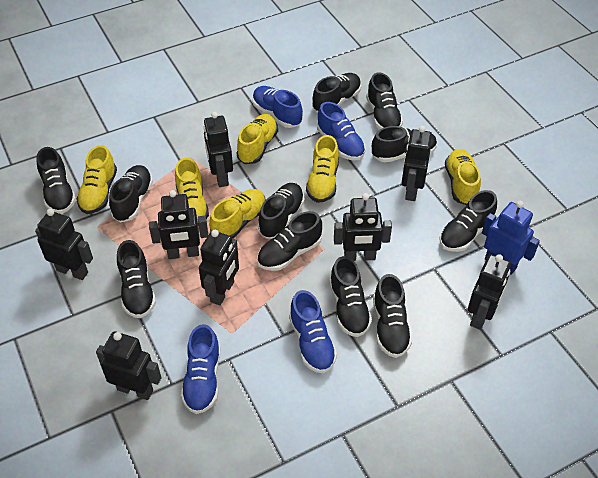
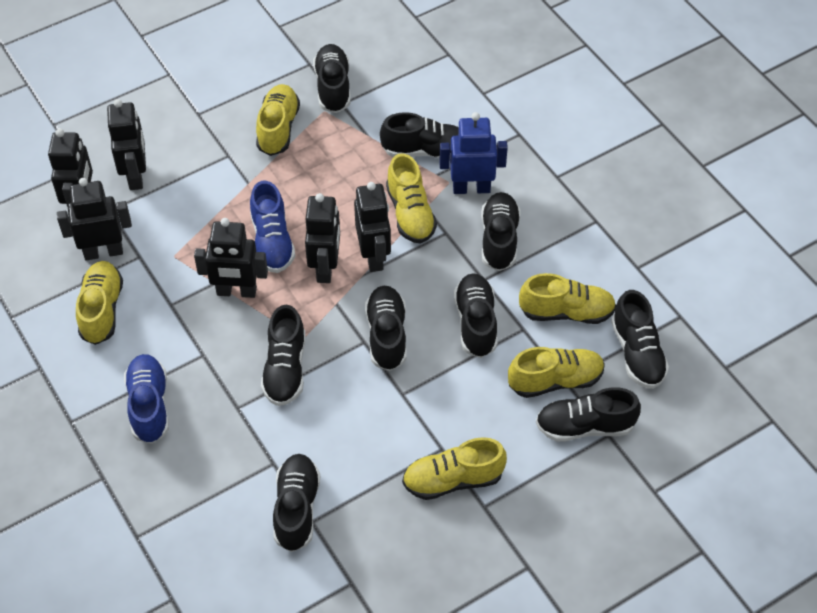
black robot: 8 -> 6
black shoe: 11 -> 9
blue shoe: 4 -> 2

